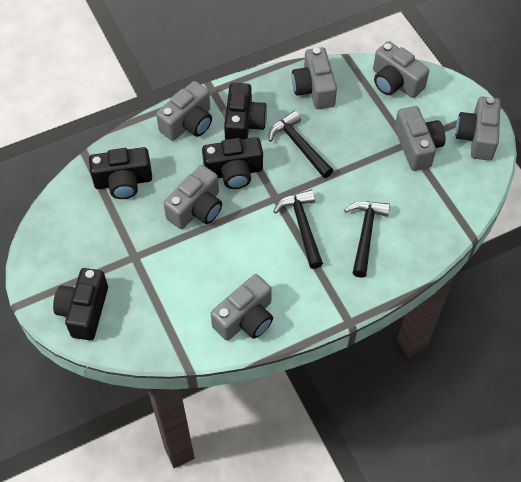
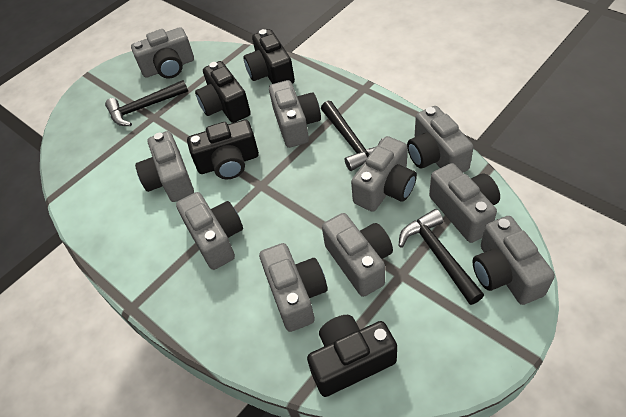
grey camera: 7 -> 10

